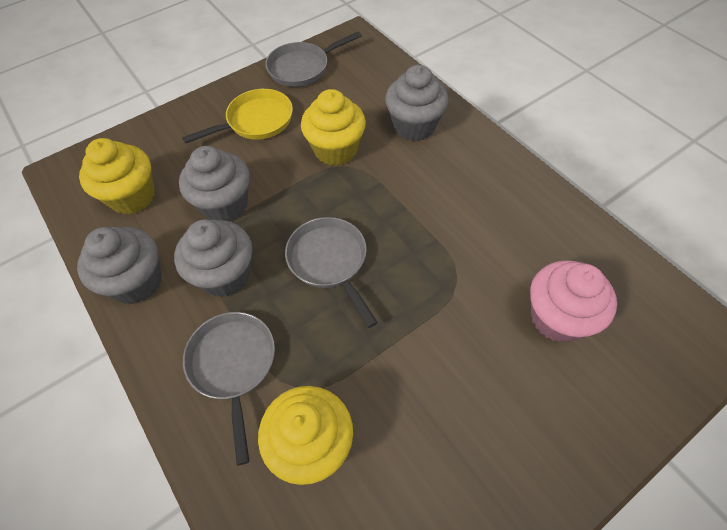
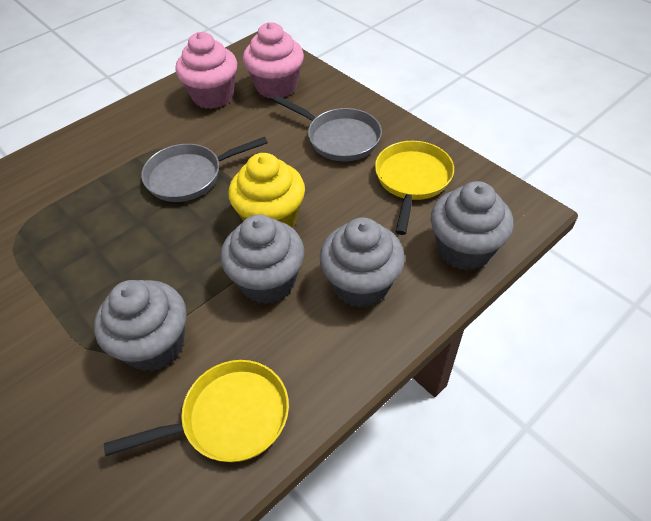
grey pan: 3 -> 2
pink cupcake: 1 -> 2
yellow cupcake: 3 -> 1
yellow pan: 1 -> 2

